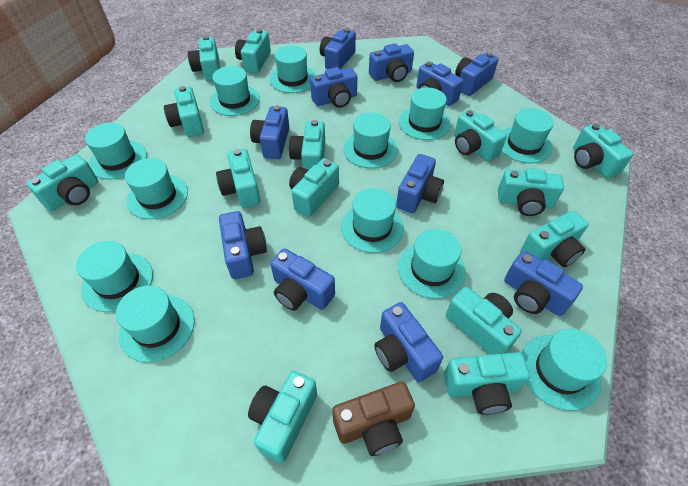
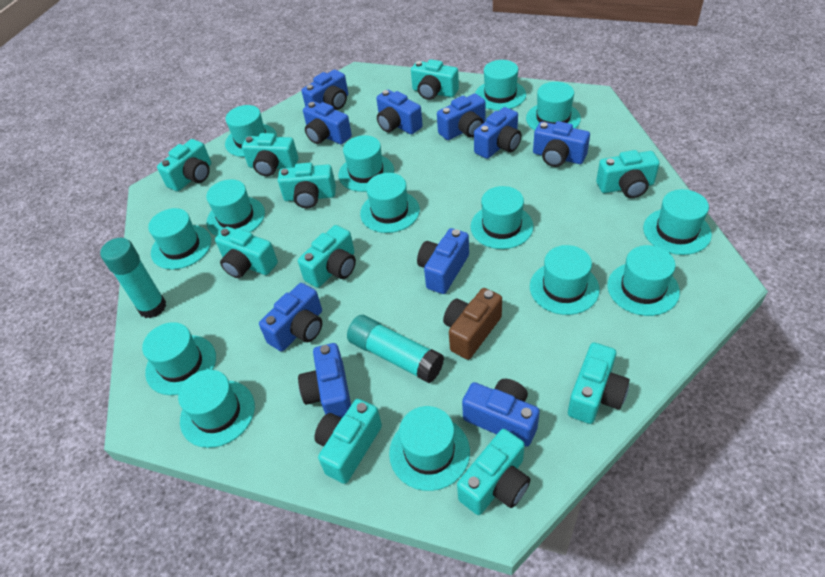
blue camera: 11 -> 10
turquoise camera: 14 -> 10
turquoise glue stick: 0 -> 2
turquoise hat: 12 -> 14

